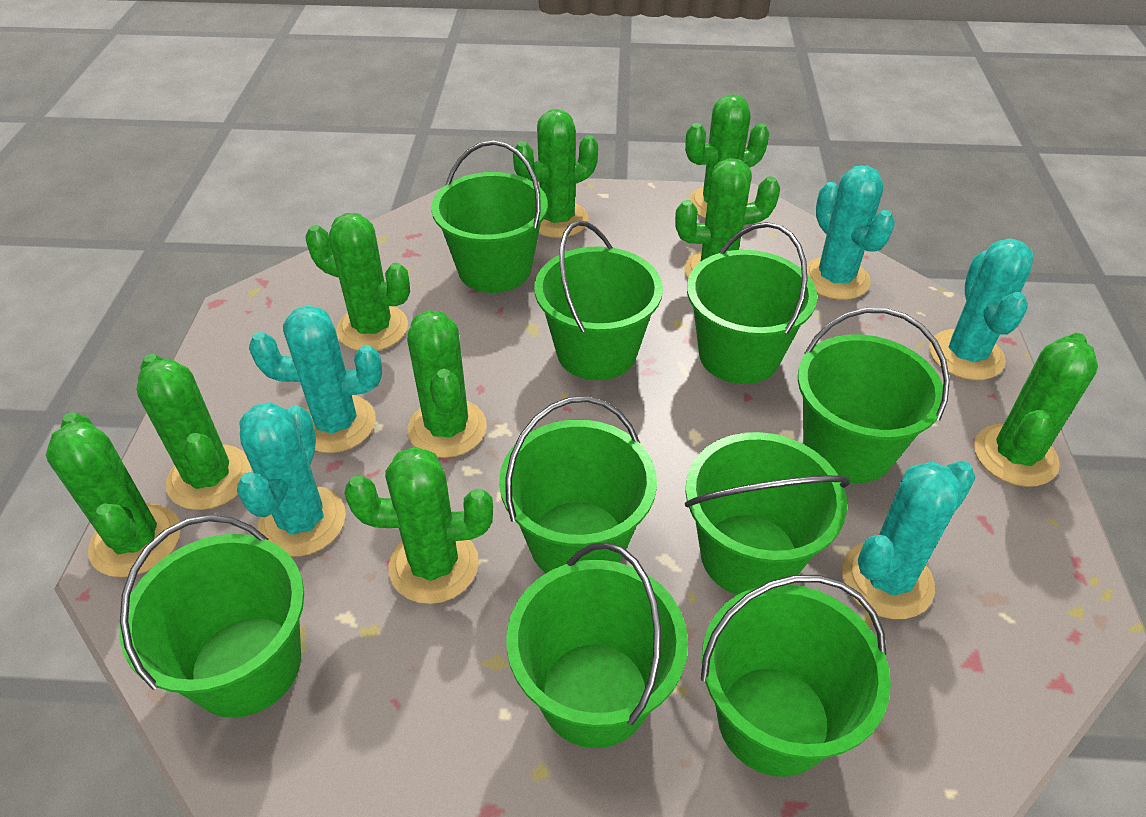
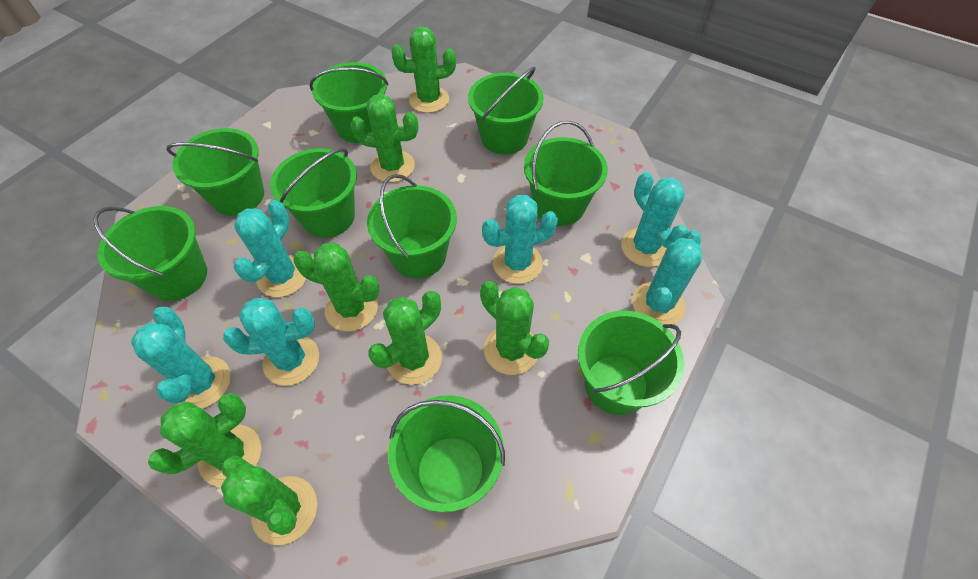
green cactus: 9 -> 7
turquoise cactus: 5 -> 6

